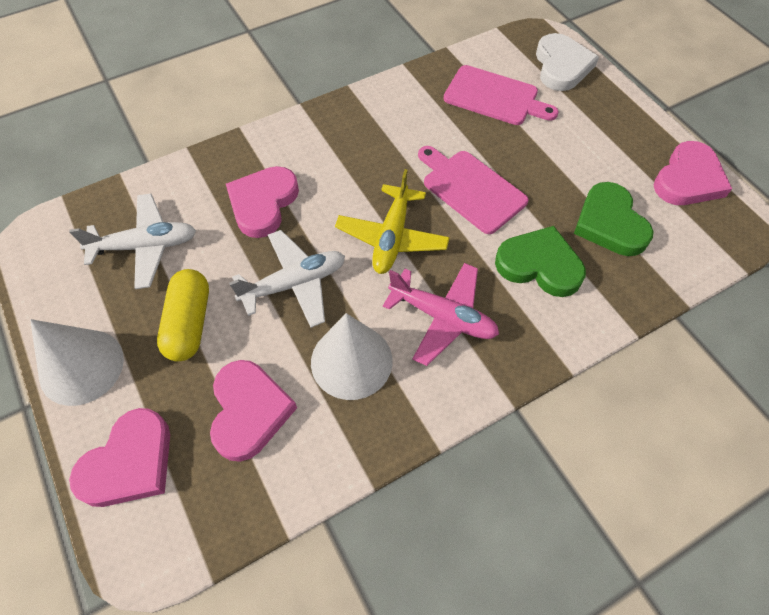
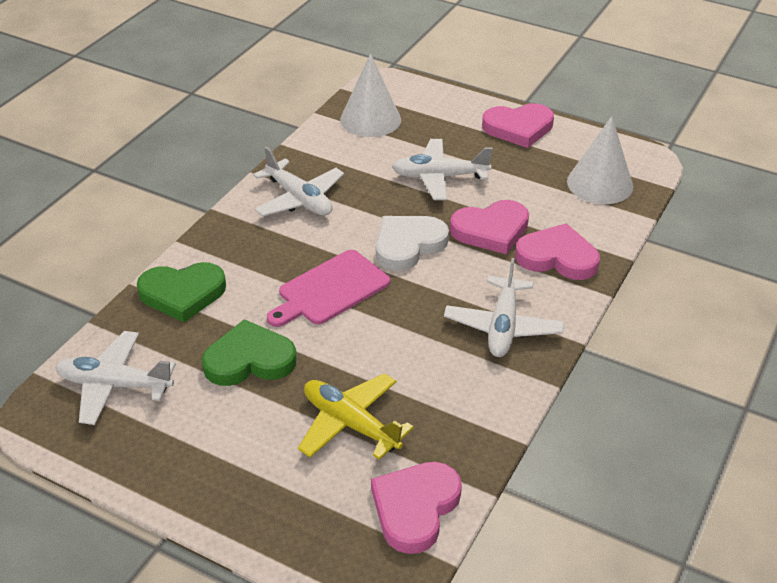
pink cutting board: 2 -> 1
pink plane: 1 -> 0
white plane: 2 -> 4
yellow capsule: 1 -> 0

